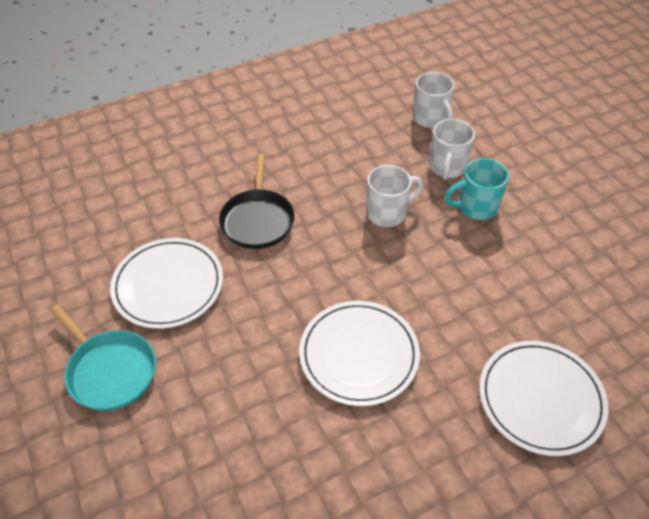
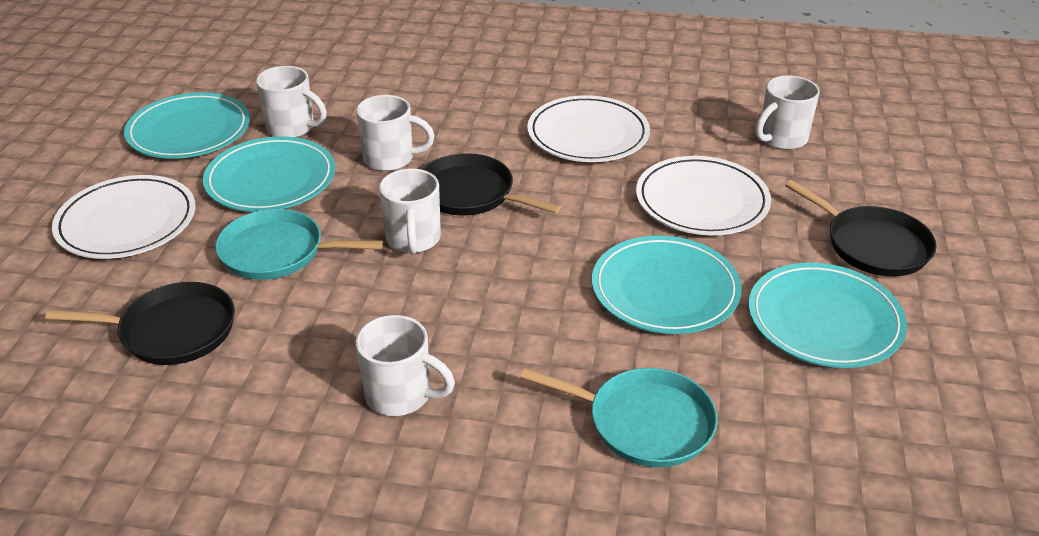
black pan: 1 -> 3
turquoise mug: 1 -> 0
turquoise pan: 1 -> 2
turquoise plate: 0 -> 4
white mug: 3 -> 5

